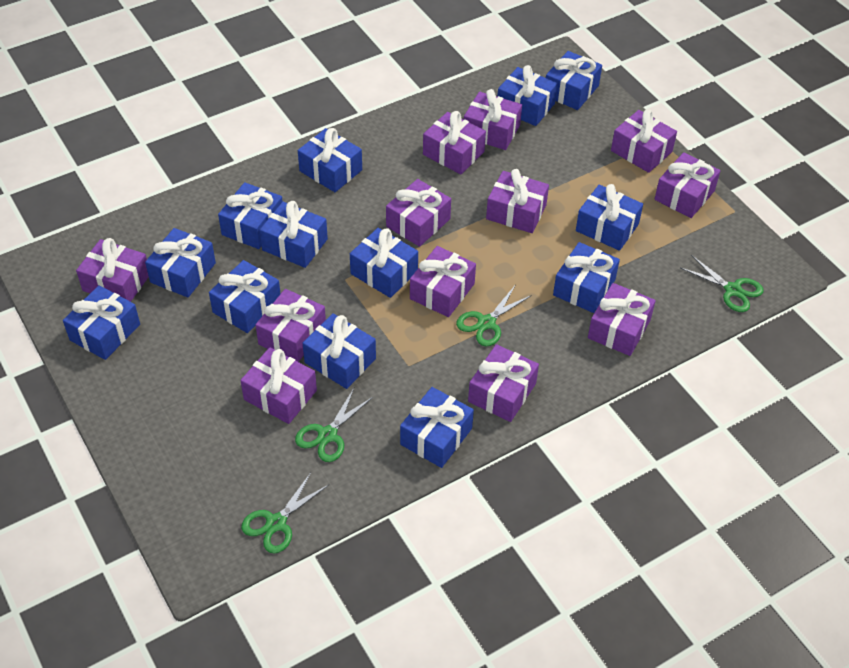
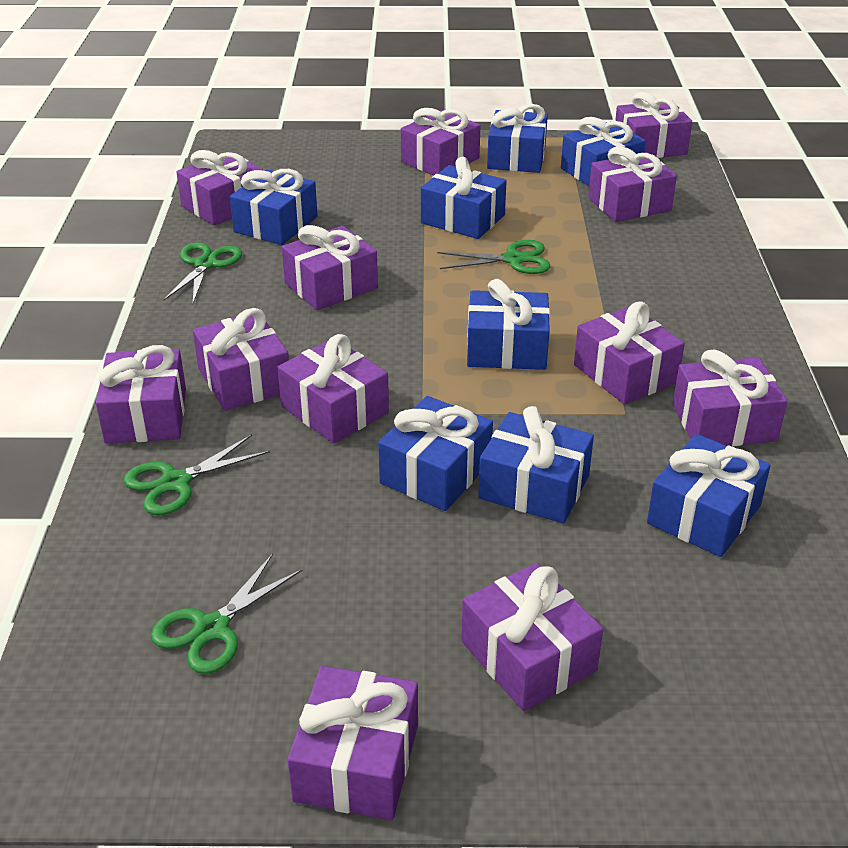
blue gift: 13 -> 8

